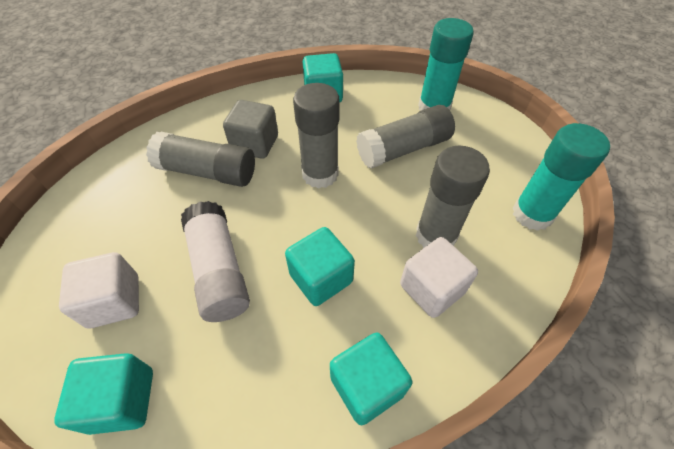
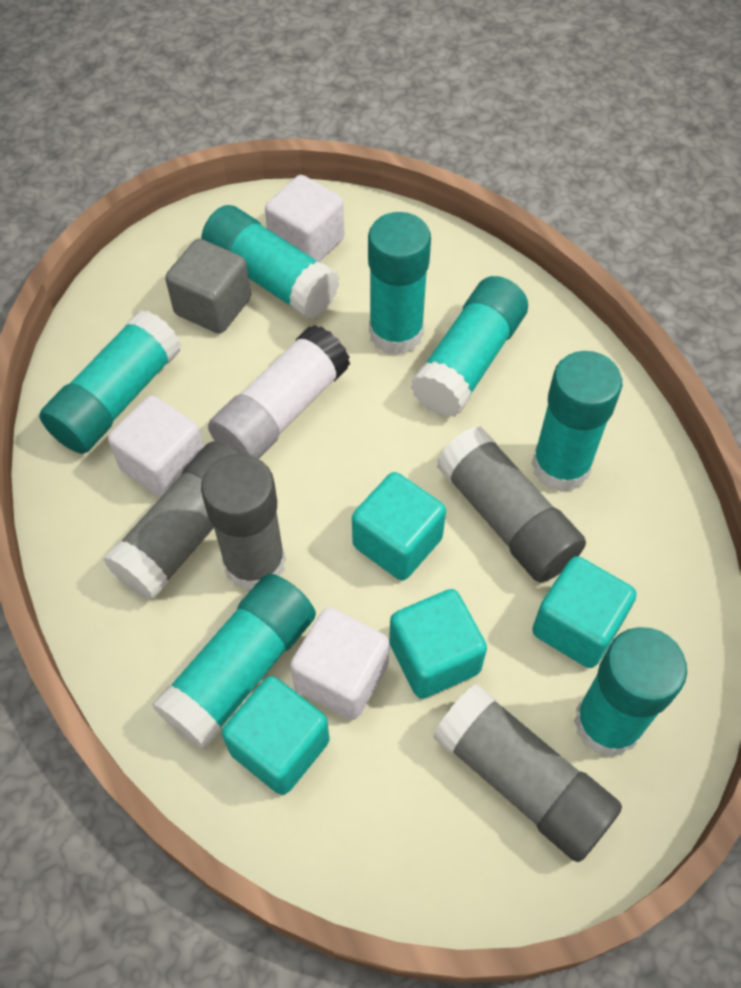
turquoise glue stick: 2 -> 7
white cube: 2 -> 3

